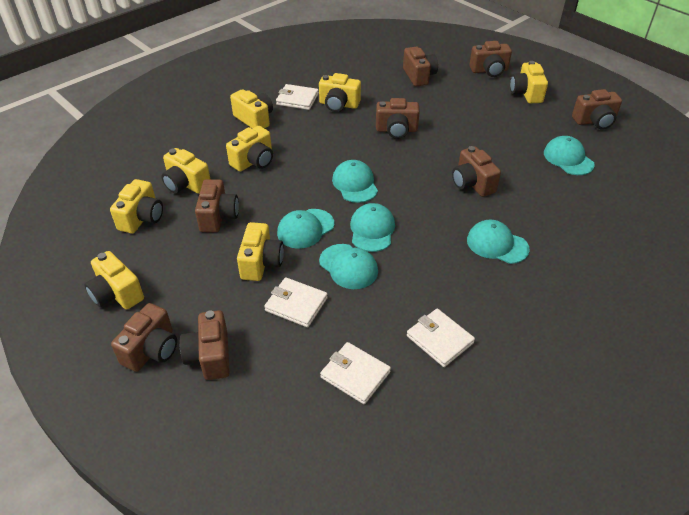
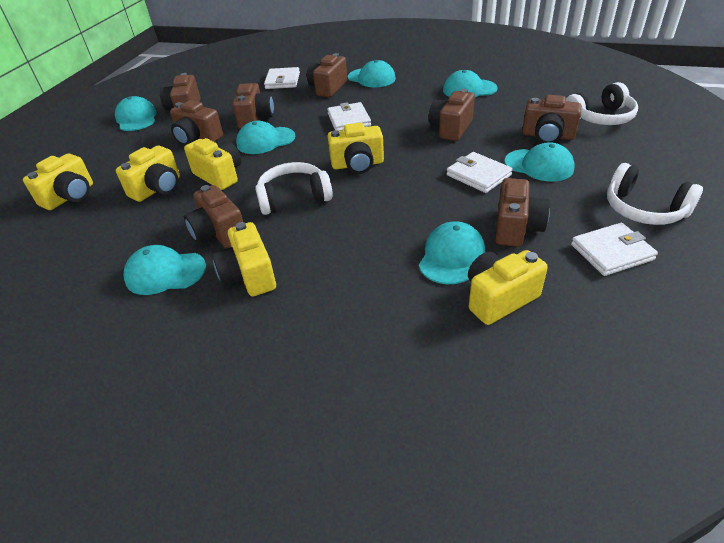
turquoise cap: 6 -> 7
white headphones: 0 -> 3
yellow camera: 8 -> 6

